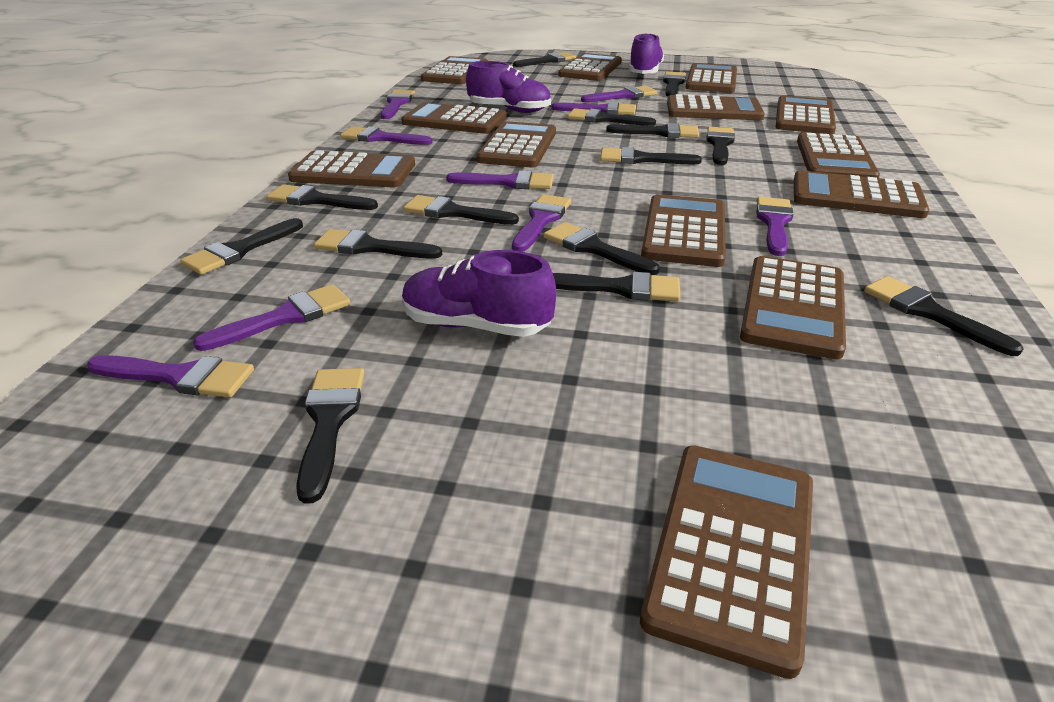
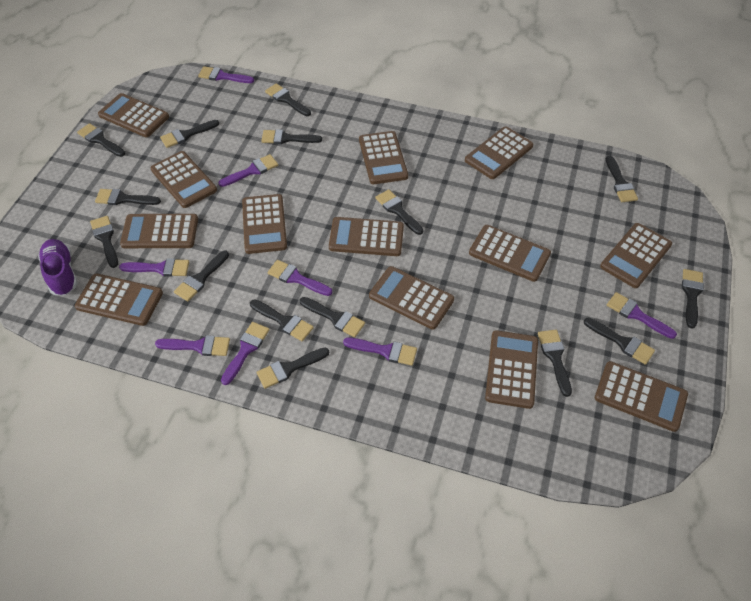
black brush: 14 -> 15
purple brush: 9 -> 8
purple shoe: 3 -> 1

